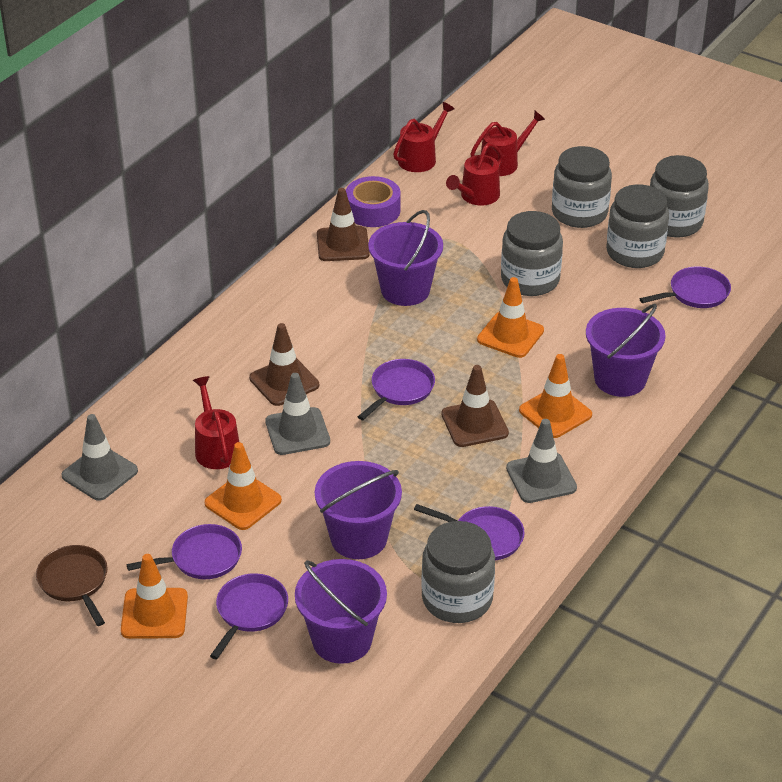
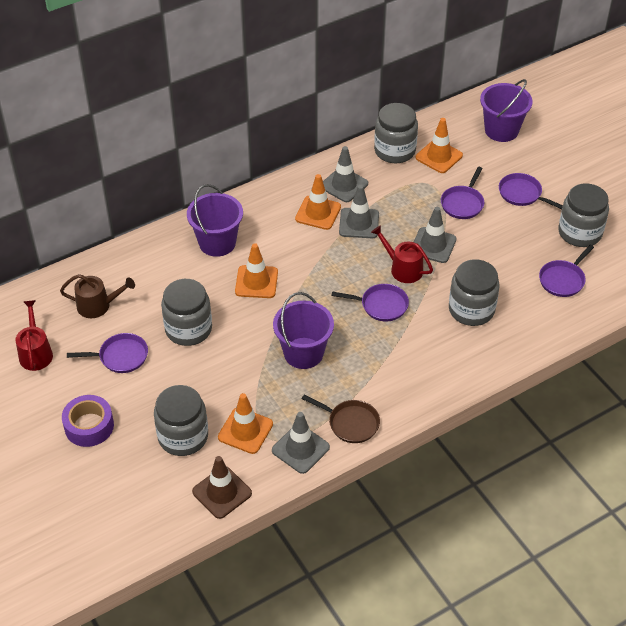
brown traffic cone: 3 -> 1
brown watering can: 0 -> 1
grey traffic cone: 3 -> 4
purple bucket: 4 -> 3
red watering can: 4 -> 2

